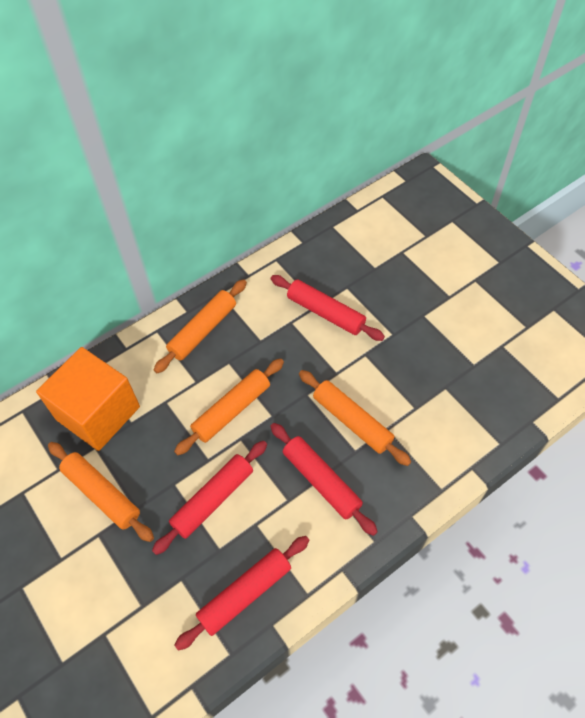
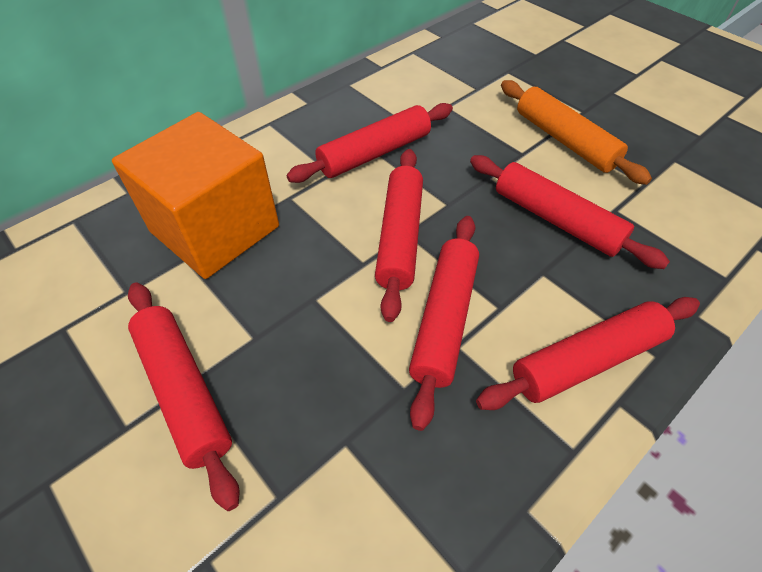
orange rolling pin: 4 -> 1
red rolling pin: 4 -> 6

